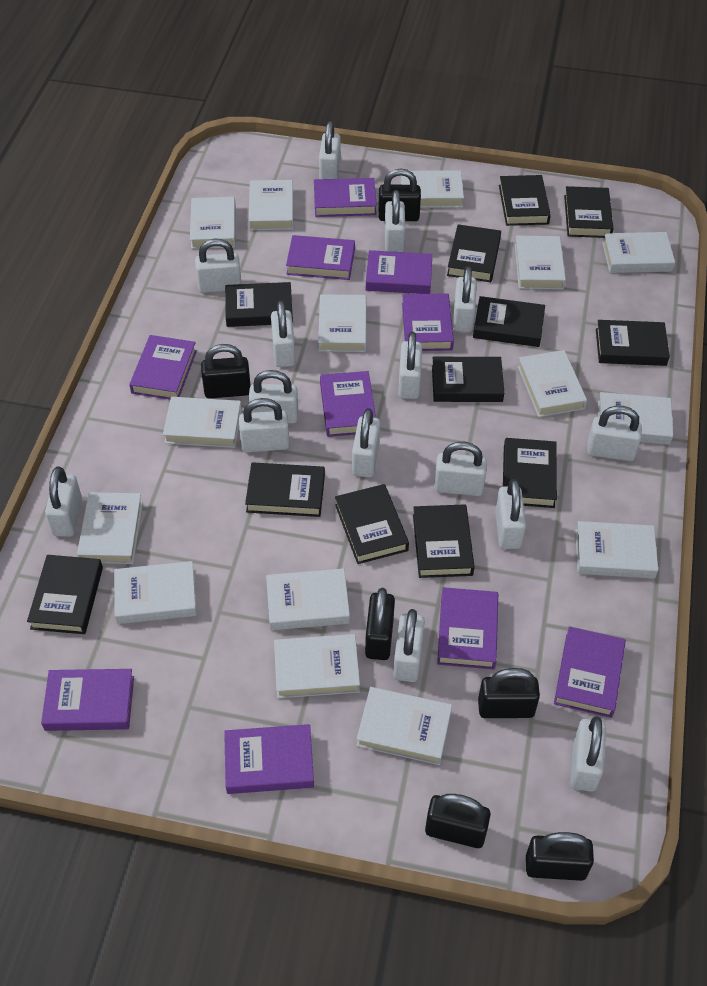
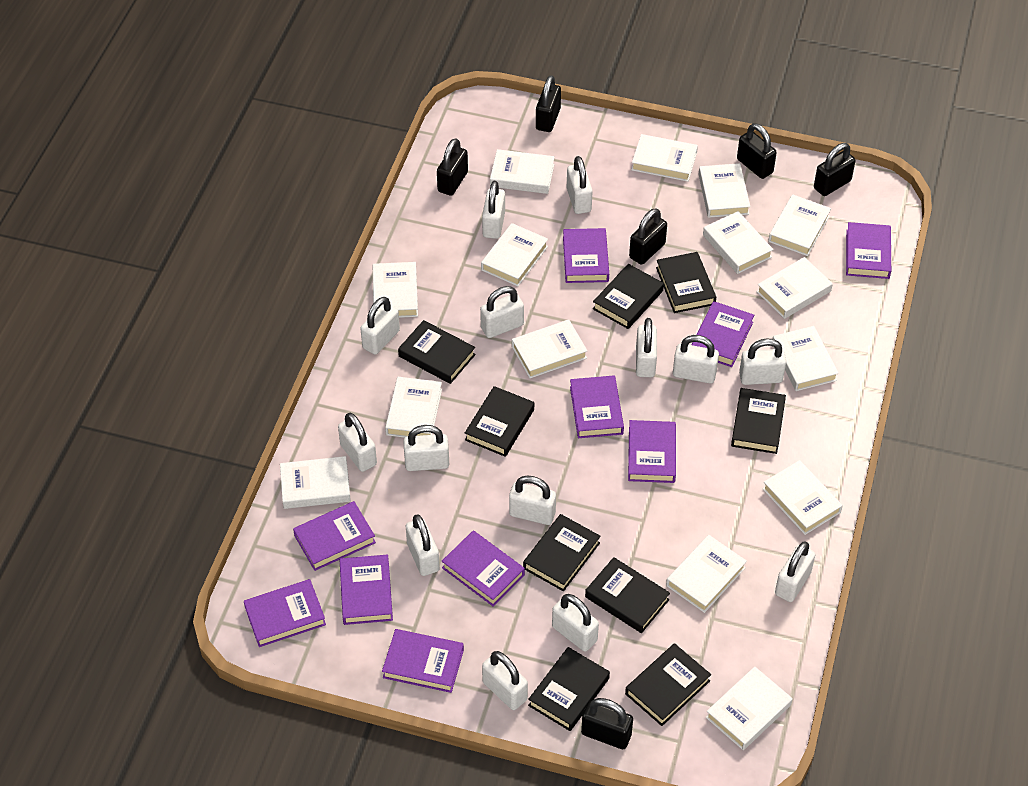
black book: 12 -> 9
white padlock: 15 -> 14

